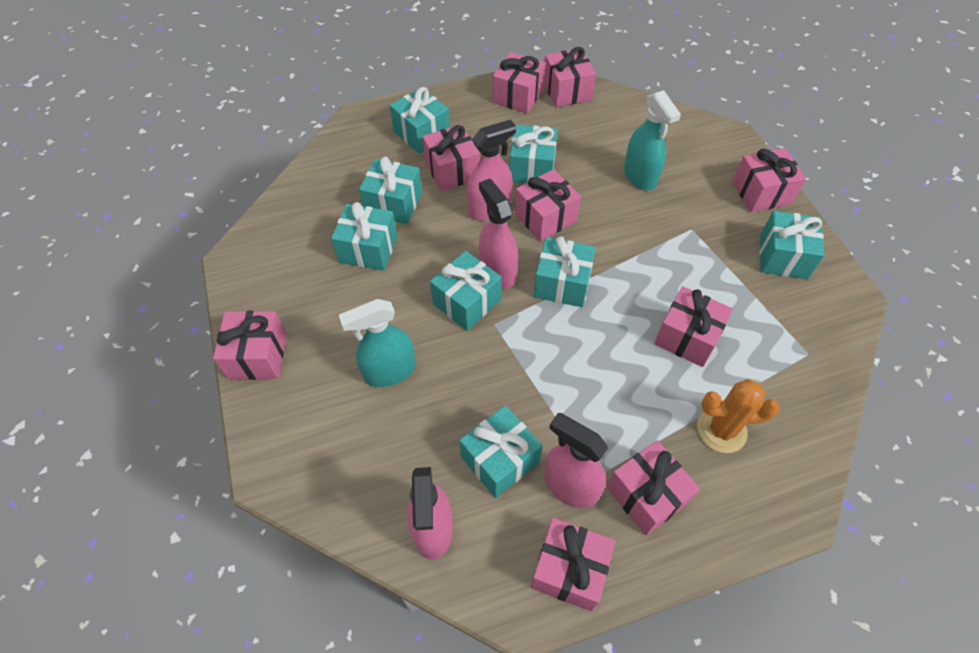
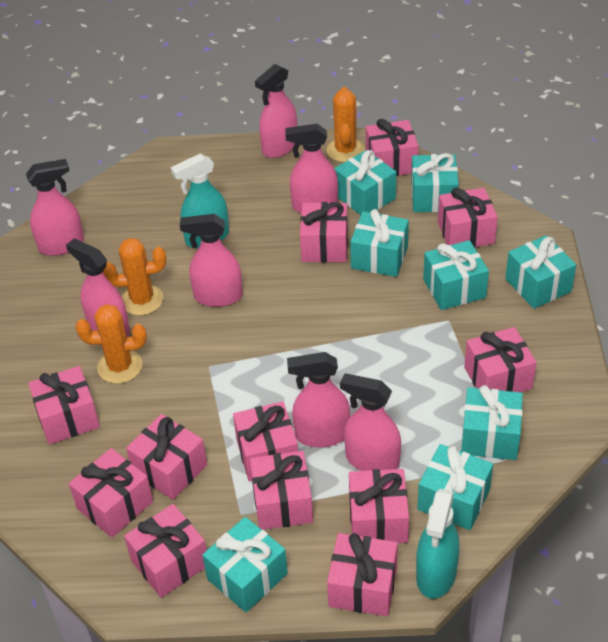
orange cactus: 1 -> 3
pink gift: 9 -> 12
pink spray bottle: 4 -> 7

